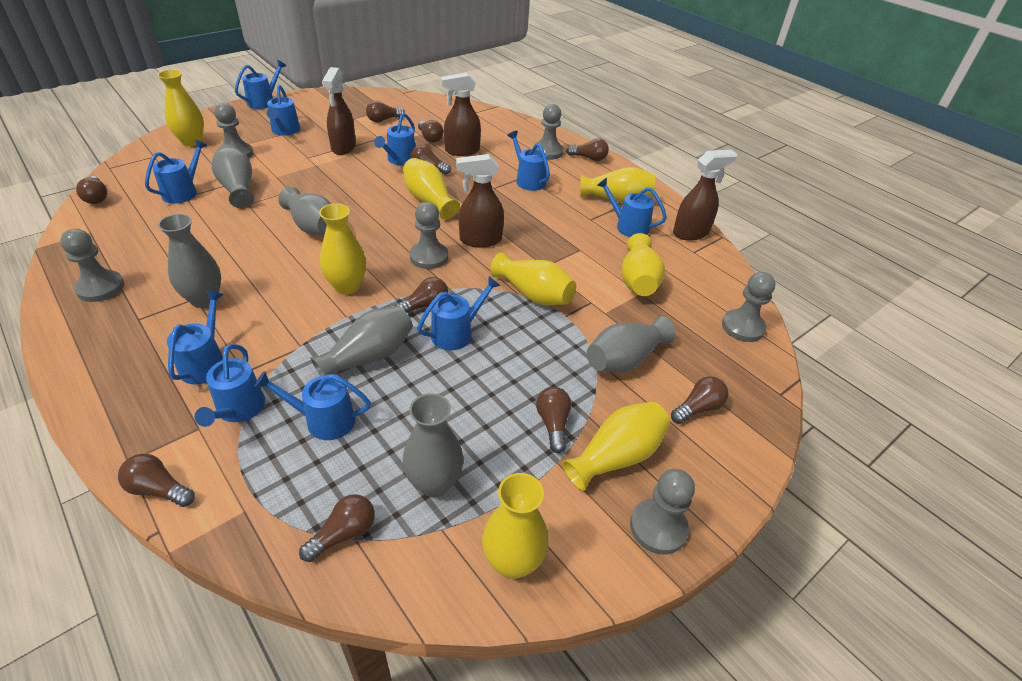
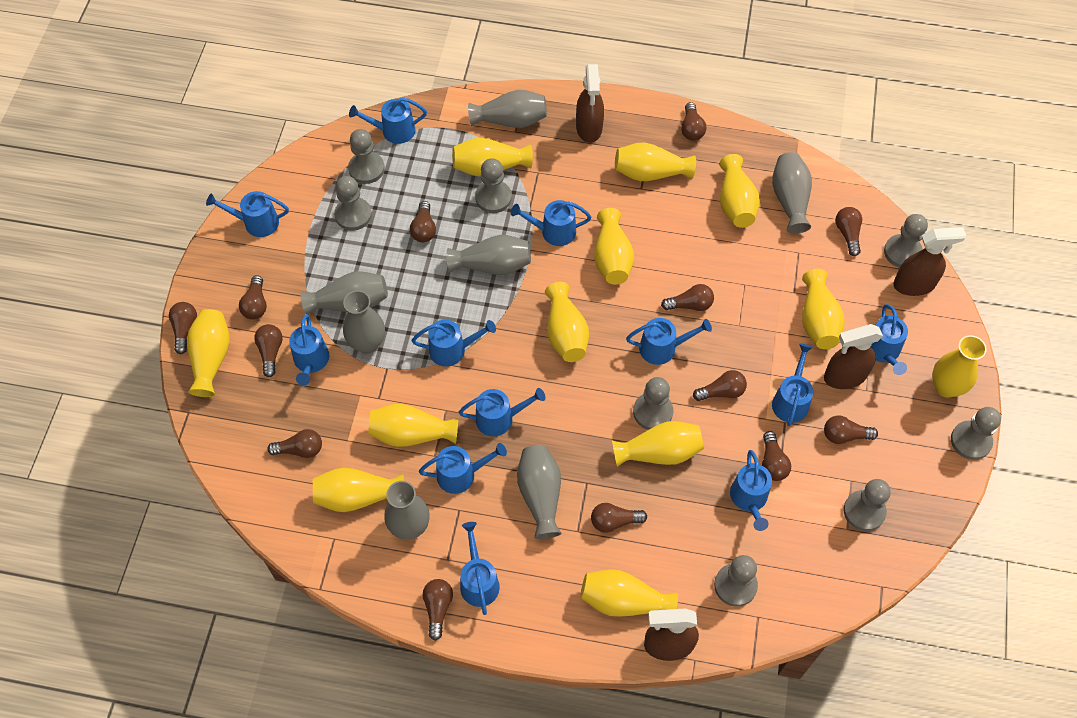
blue watering can: 10 -> 12
brown light bulb: 10 -> 13
grey pawn: 6 -> 8
grey vase: 6 -> 7
yellow vase: 8 -> 12

